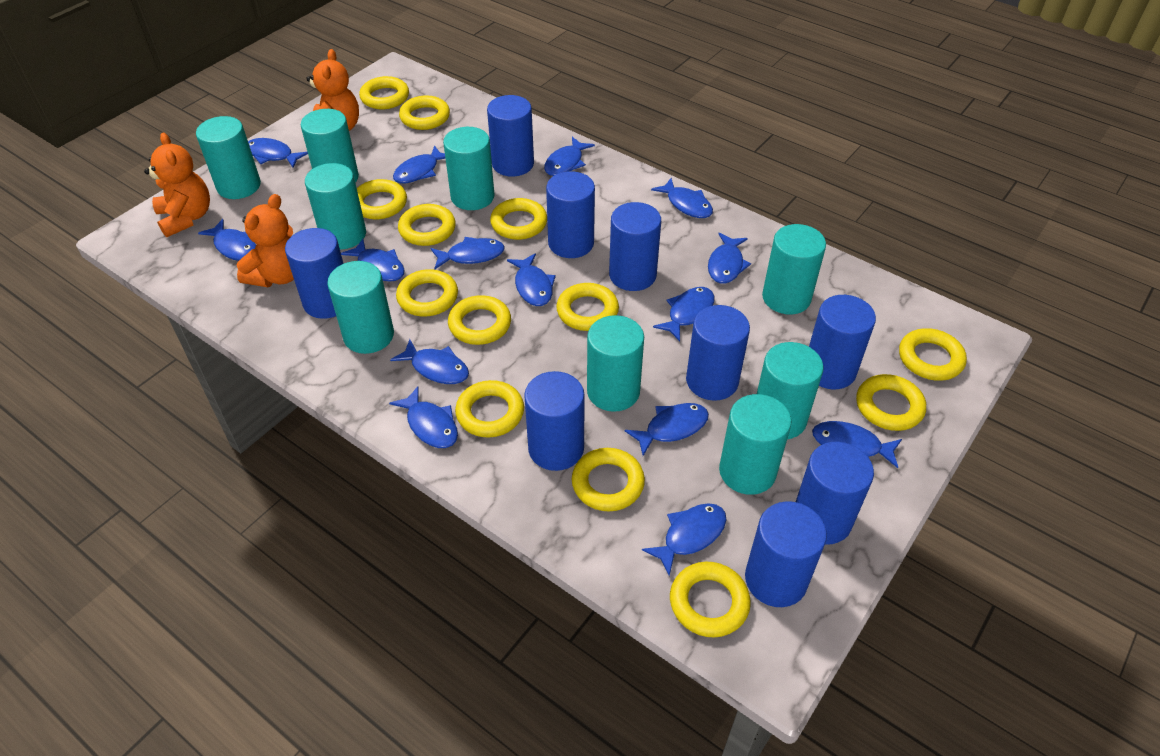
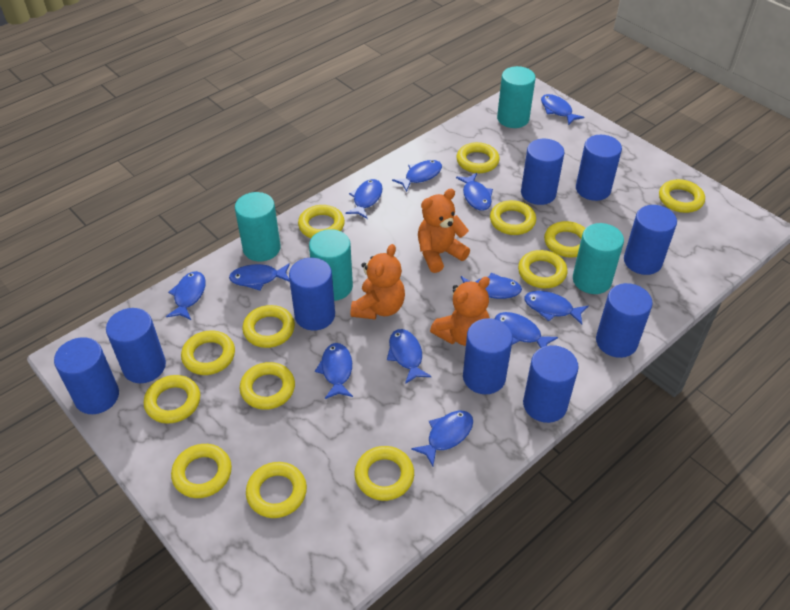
blue fish: 15 -> 12
turquoise cylinder: 9 -> 4

